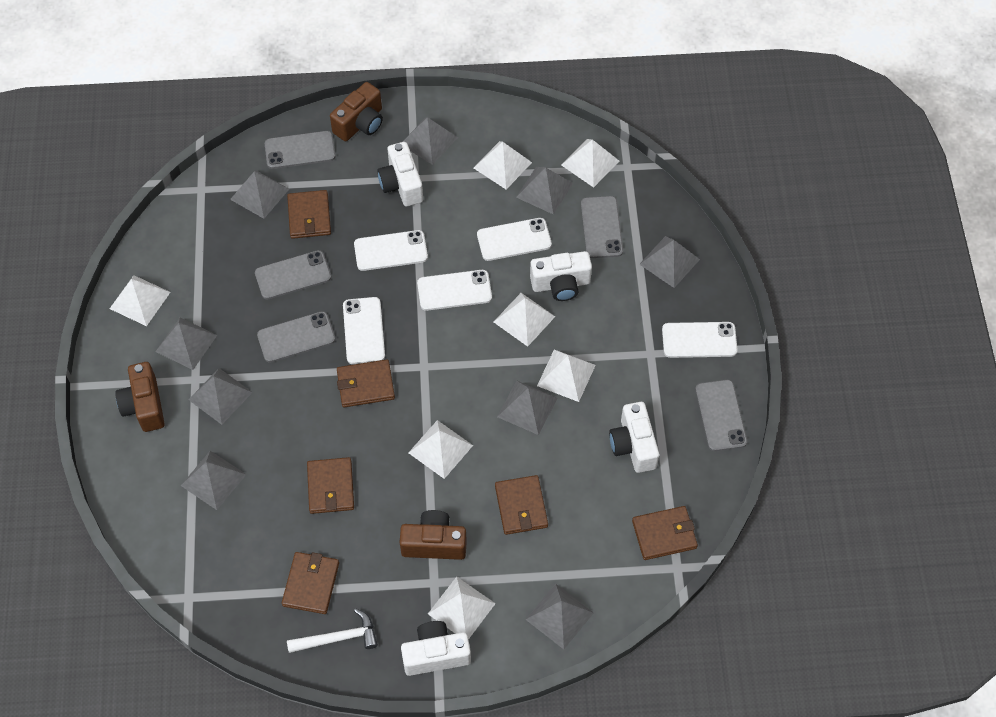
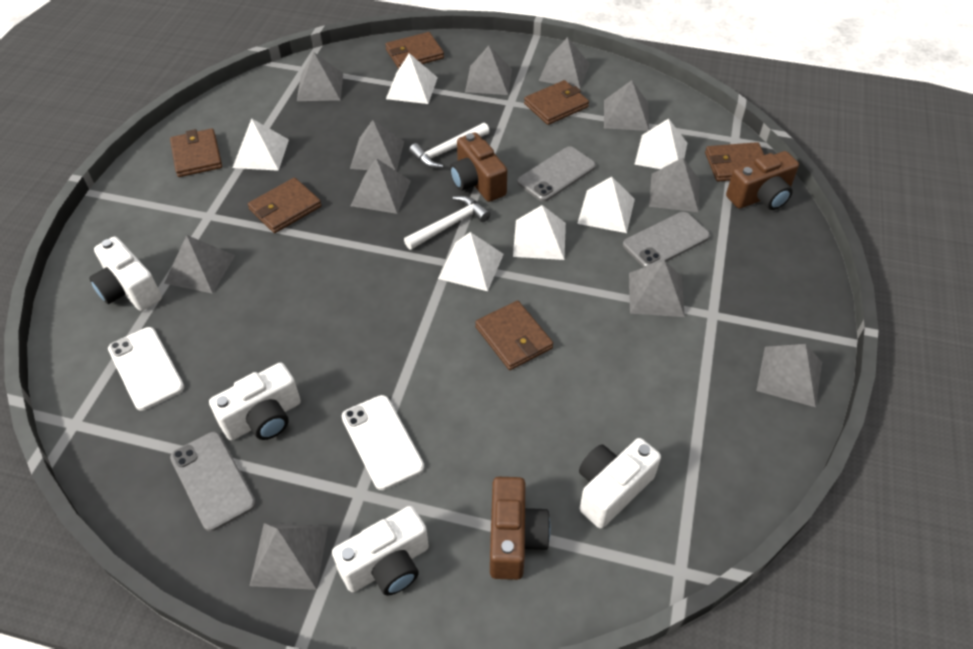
grey phone: 5 -> 3
grey pyramid: 9 -> 11
white hammer: 1 -> 2
white phone: 5 -> 2
white pyramid: 7 -> 6

